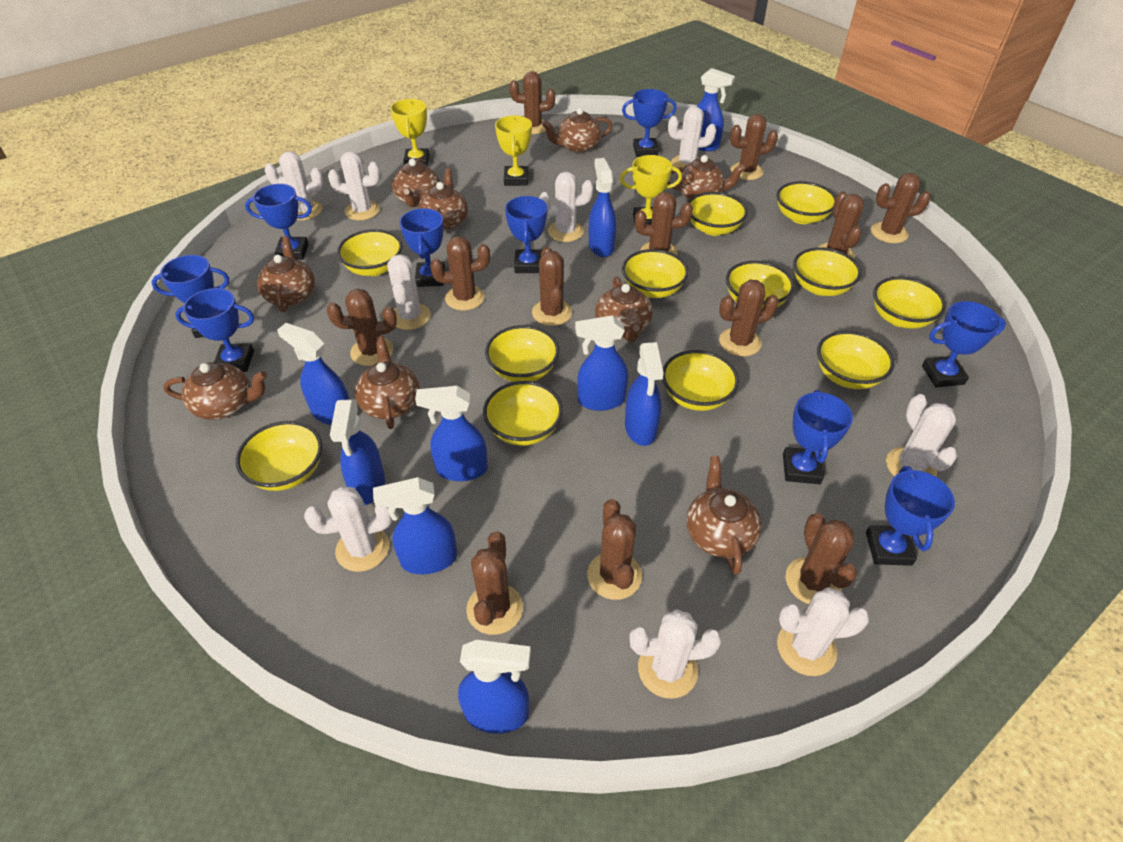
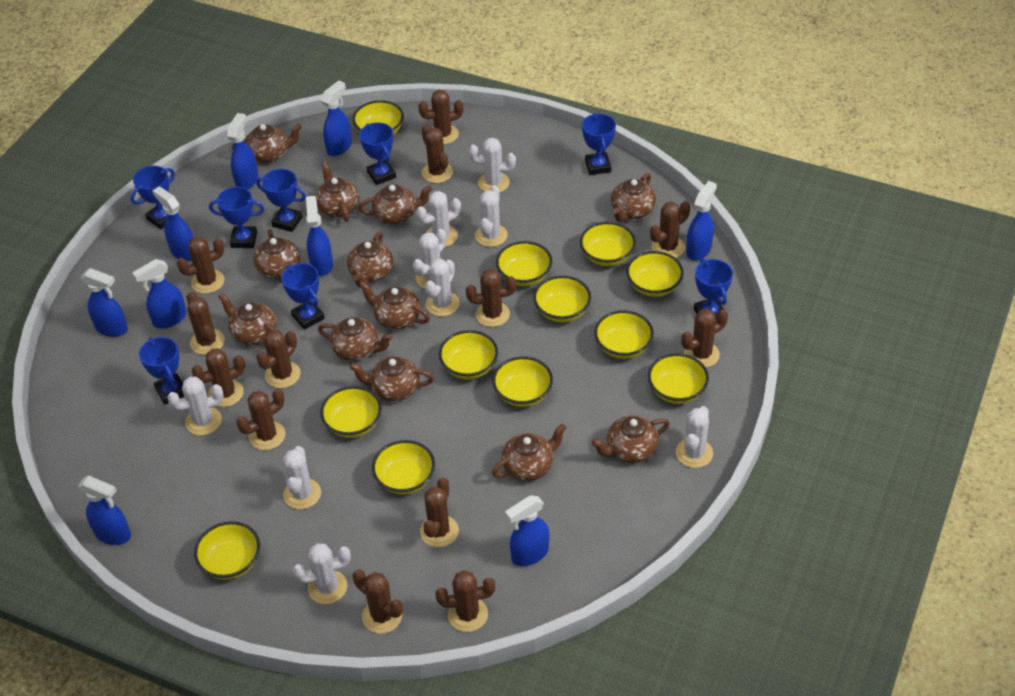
blue trophy: 9 -> 8
brown cactus: 12 -> 13
brown teapot: 9 -> 12
yellow trophy: 3 -> 0

